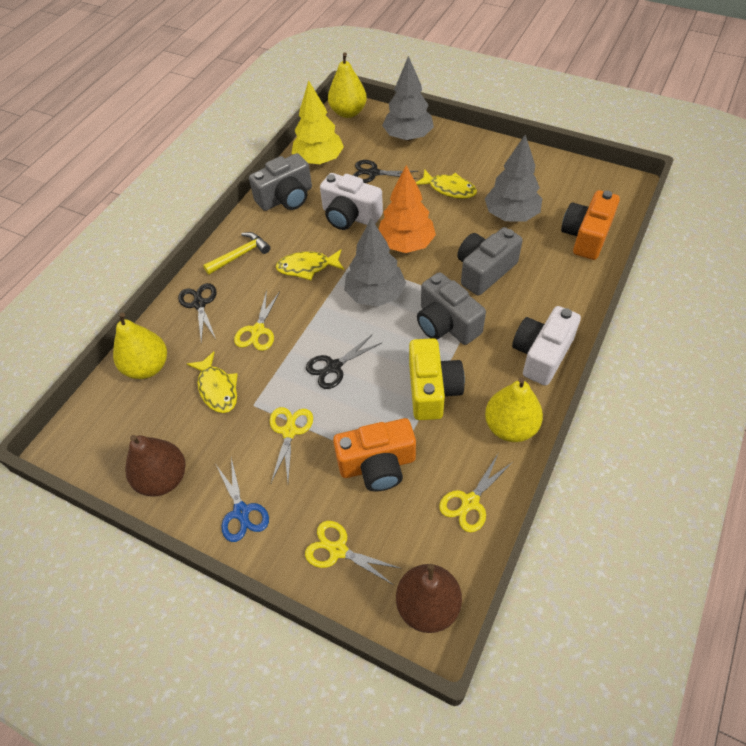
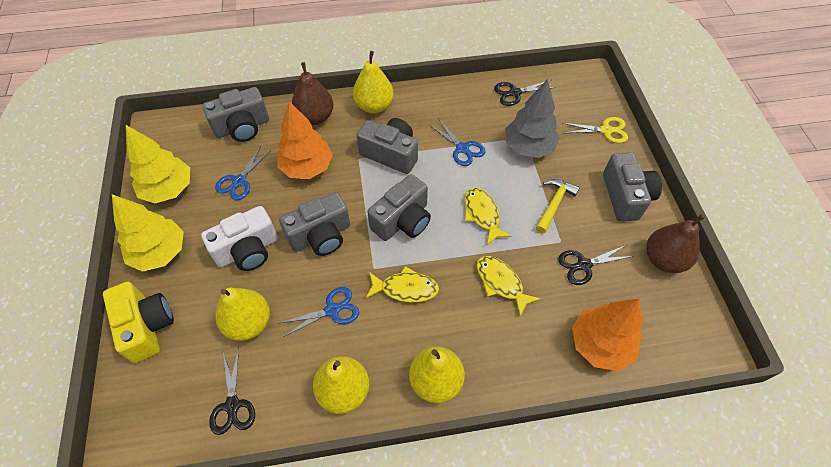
blue scissors: 1 -> 3
grey camera: 3 -> 5
grey tree: 3 -> 1
orange camera: 2 -> 0
orange tree: 1 -> 2
white camera: 2 -> 1
yellow pear: 3 -> 4
yellow scissors: 4 -> 1
yellow tree: 1 -> 2

